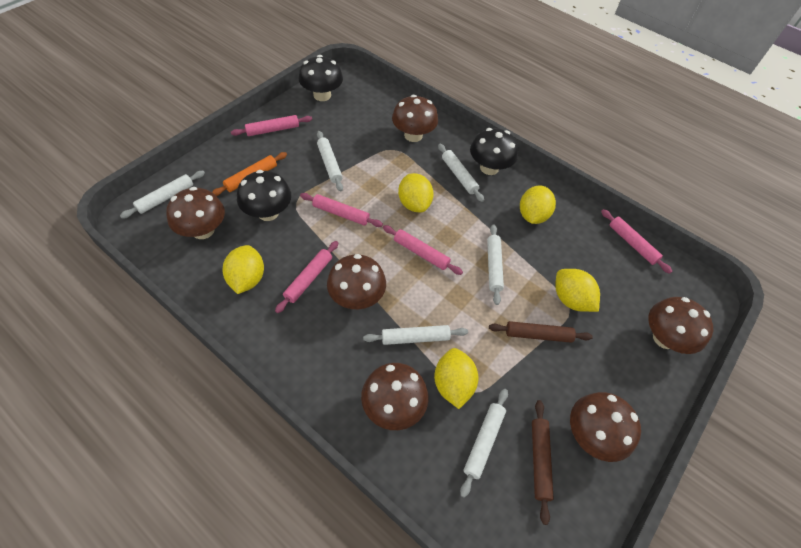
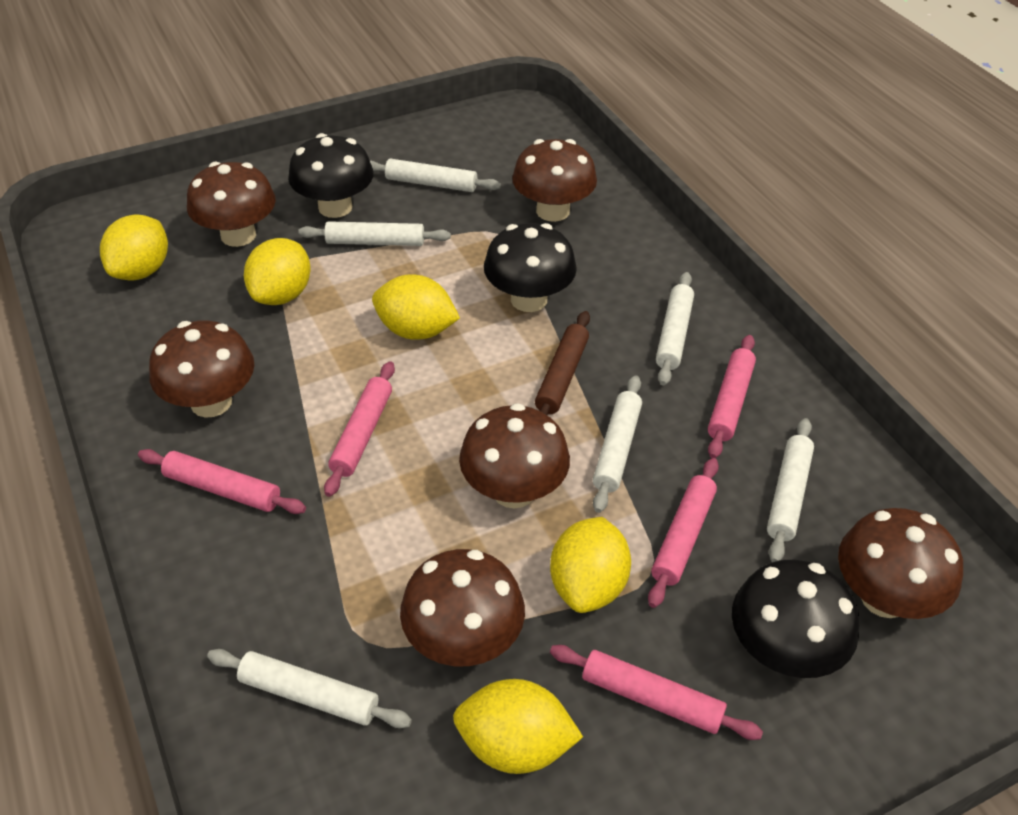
brown rolling pin: 2 -> 1
orange rolling pin: 1 -> 0

